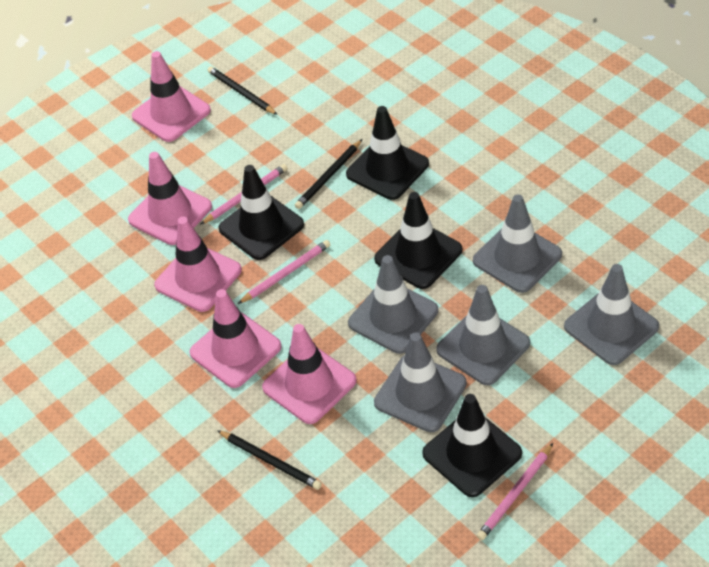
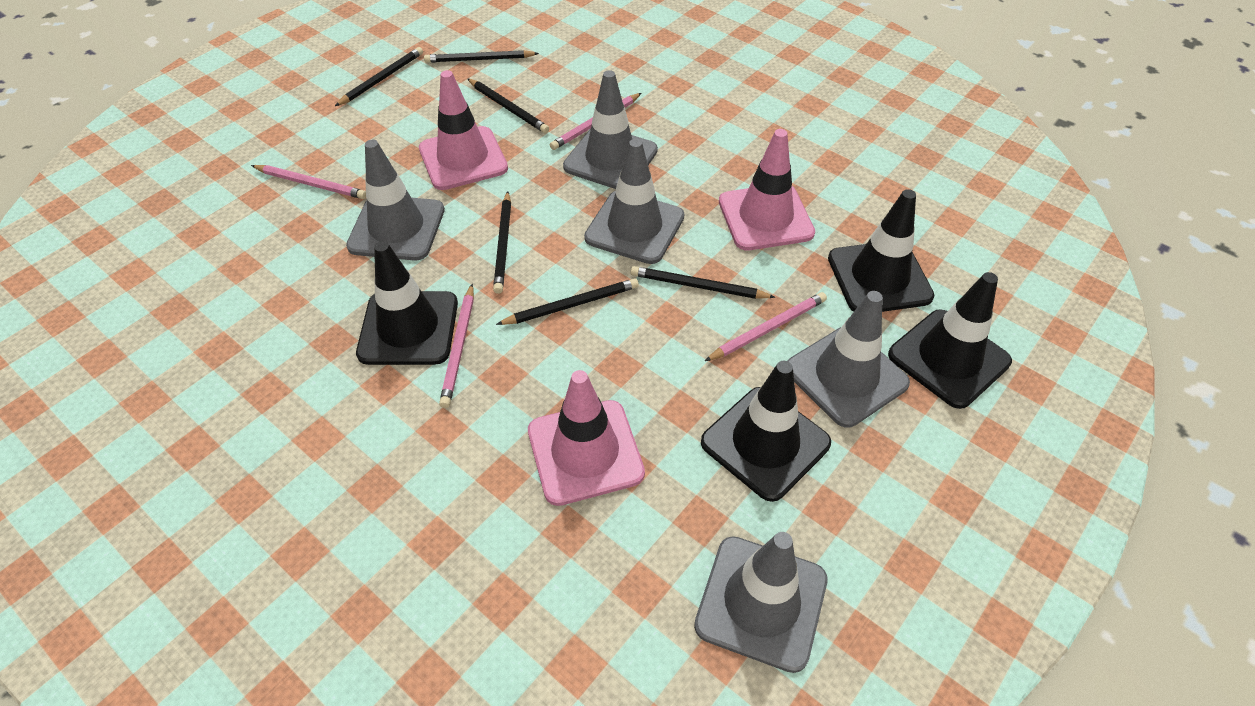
black pencil: 3 -> 6
pink pencil: 3 -> 4
pink traffic cone: 5 -> 3

